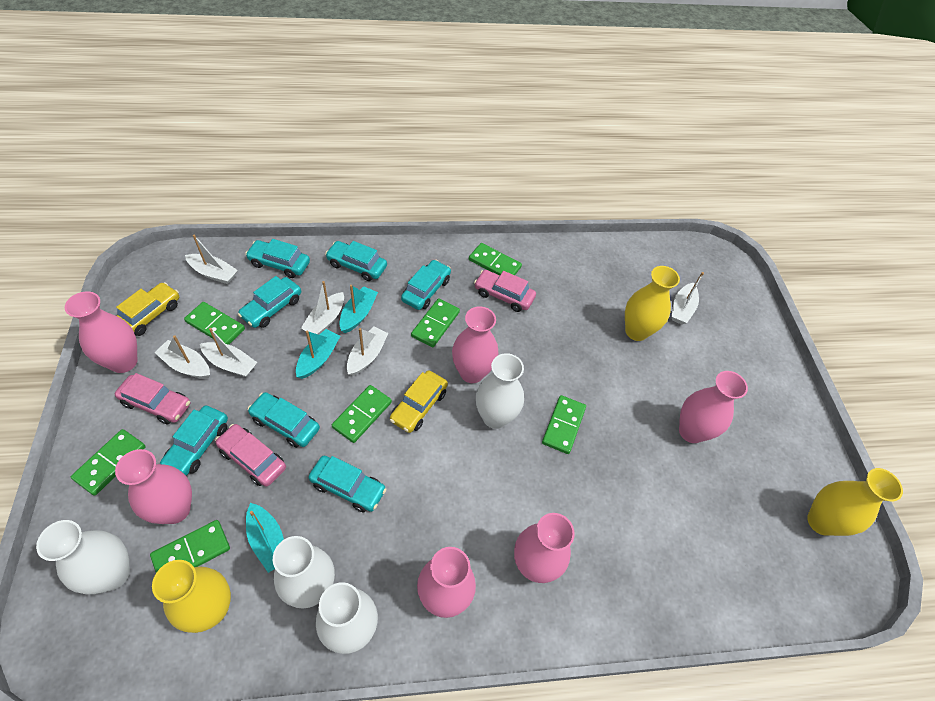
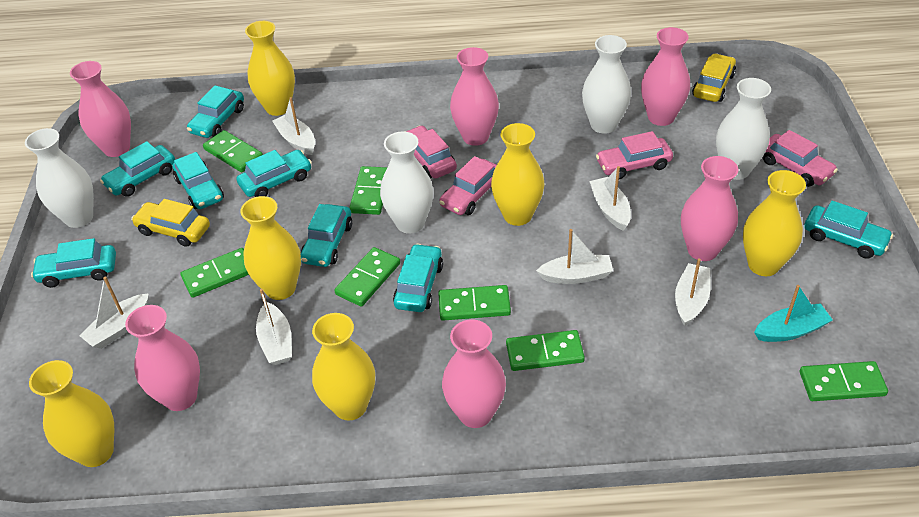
pink car: 3 -> 4
turquoise boat: 3 -> 1
turquoise car: 7 -> 8
yellow vase: 3 -> 6

